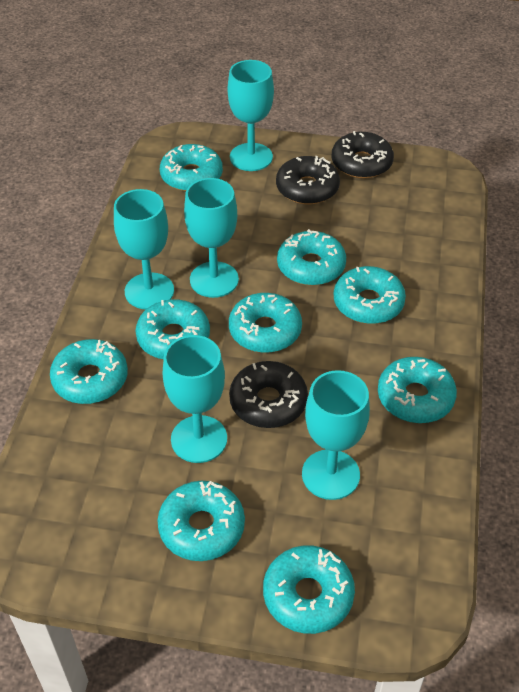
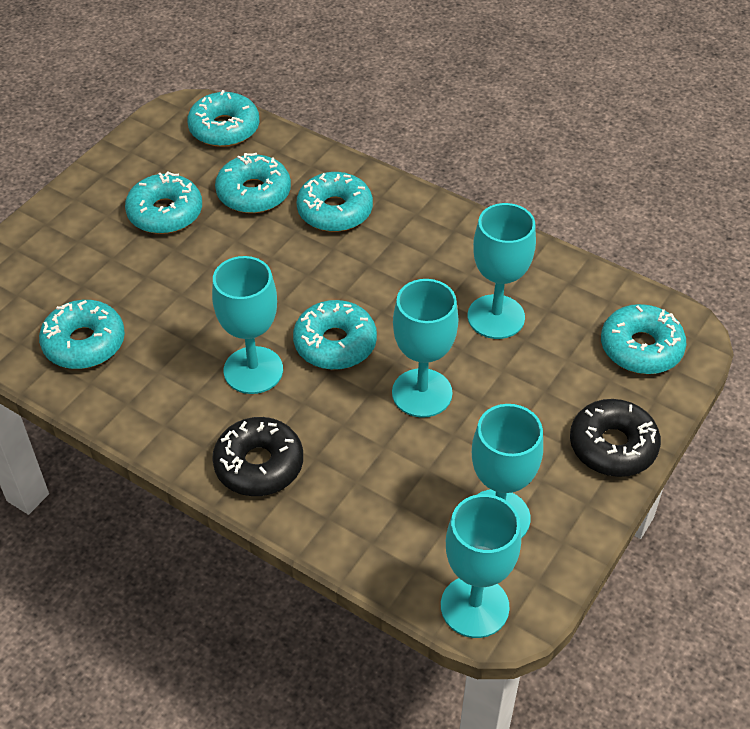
black donut: 3 -> 2
turquoise donut: 9 -> 7

